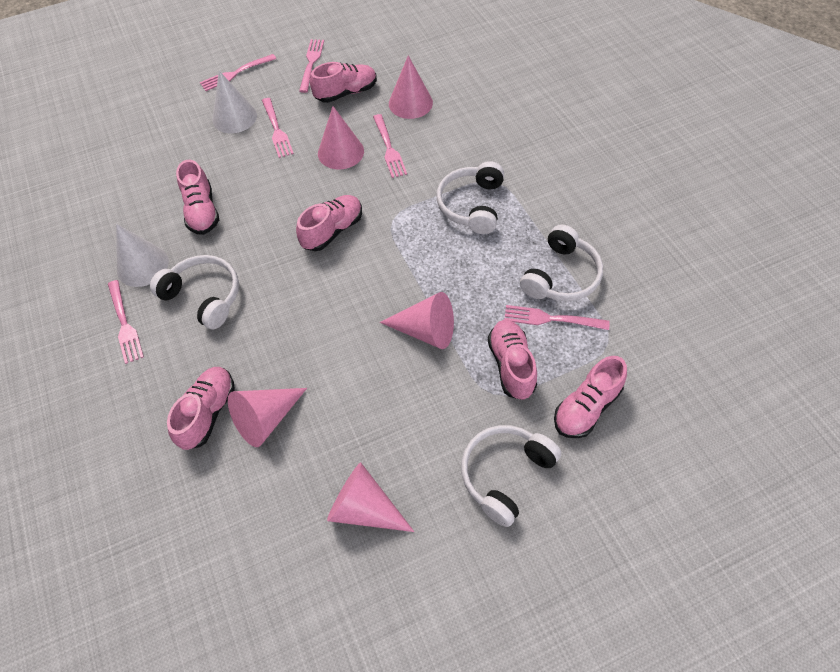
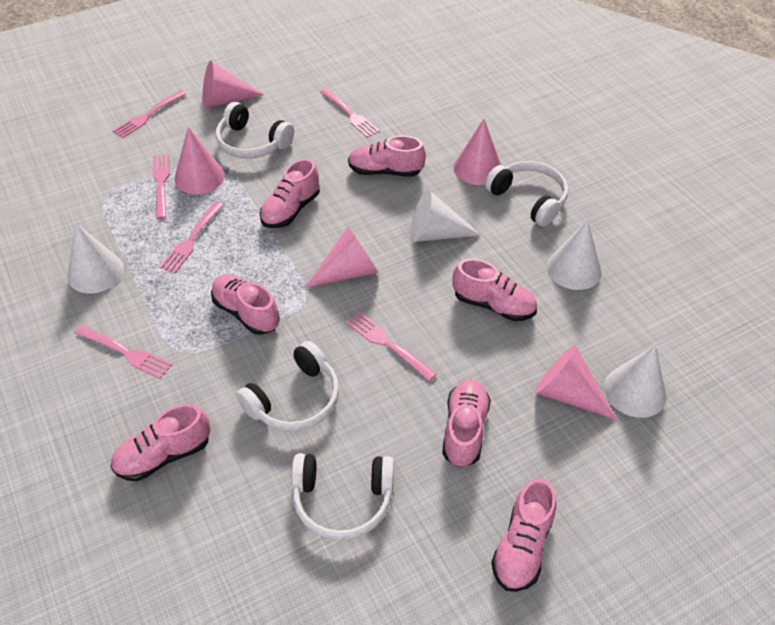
pink shoe: 6 -> 7
white cone: 2 -> 4

